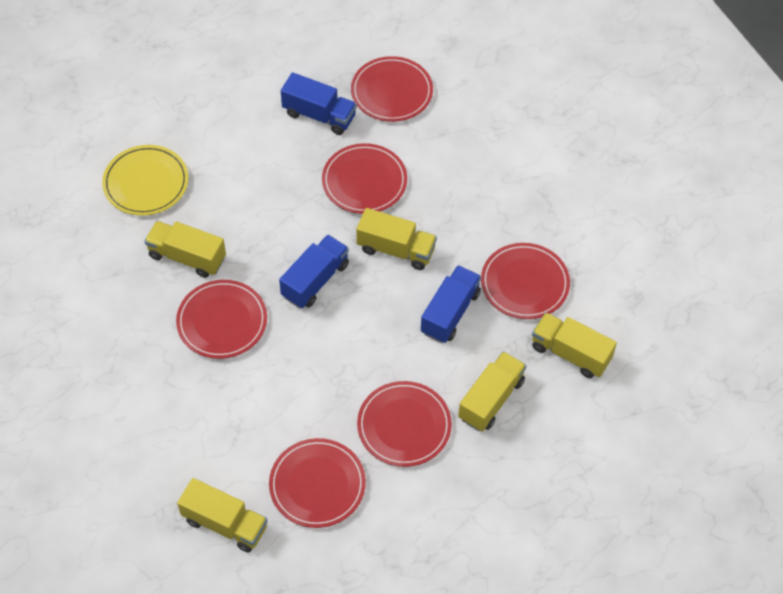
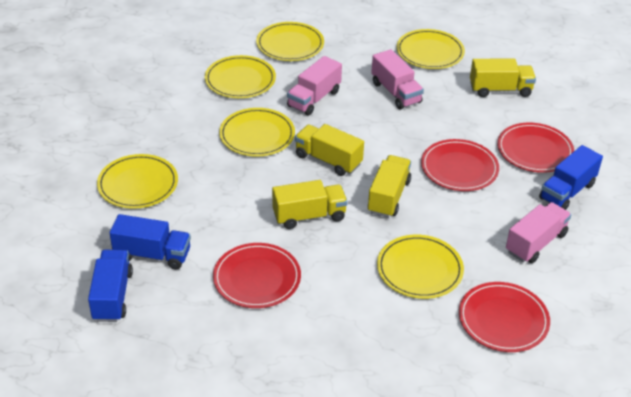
pink truck: 0 -> 3
red plate: 6 -> 4
yellow plate: 1 -> 6
yellow truck: 5 -> 4

